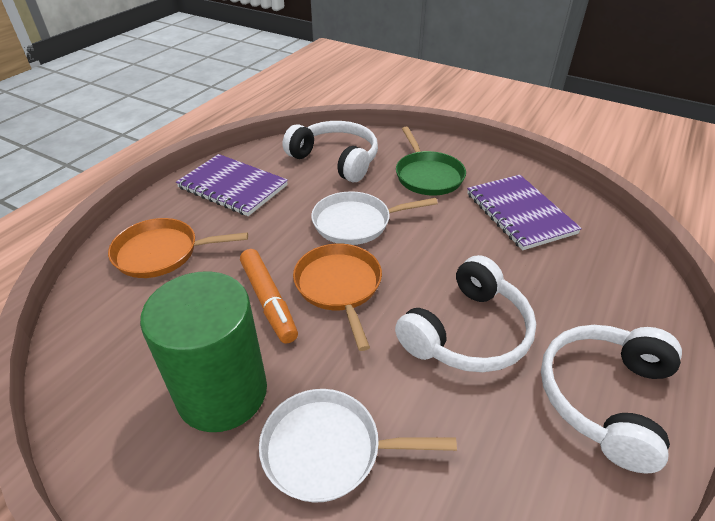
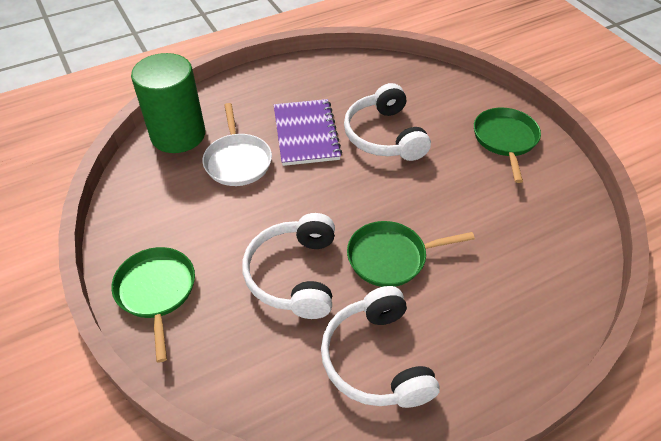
green pan: 1 -> 3
orange marker: 1 -> 0
orange pan: 2 -> 0
purple notebook: 2 -> 1
white pan: 2 -> 1

